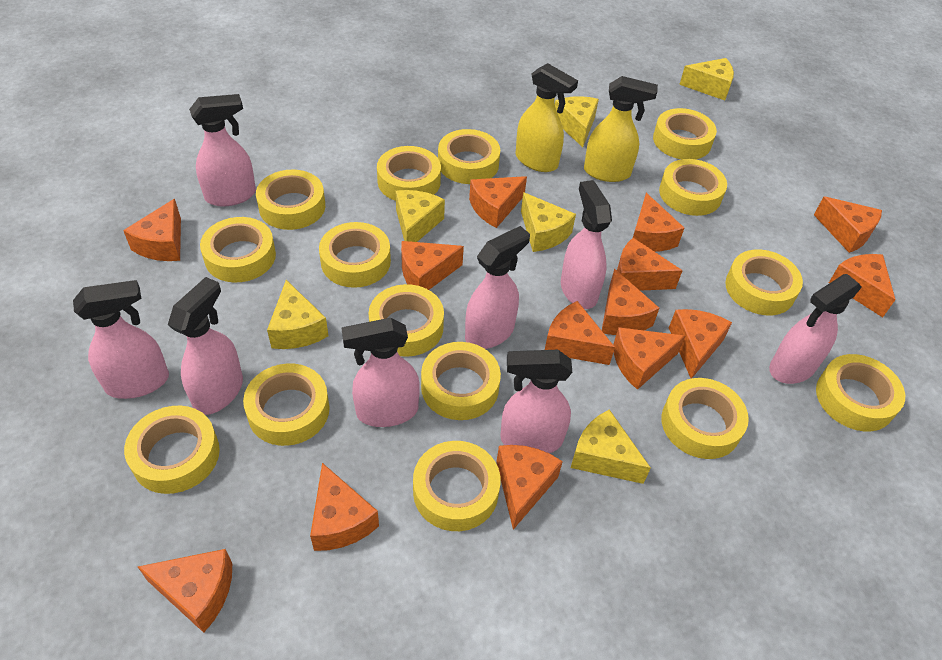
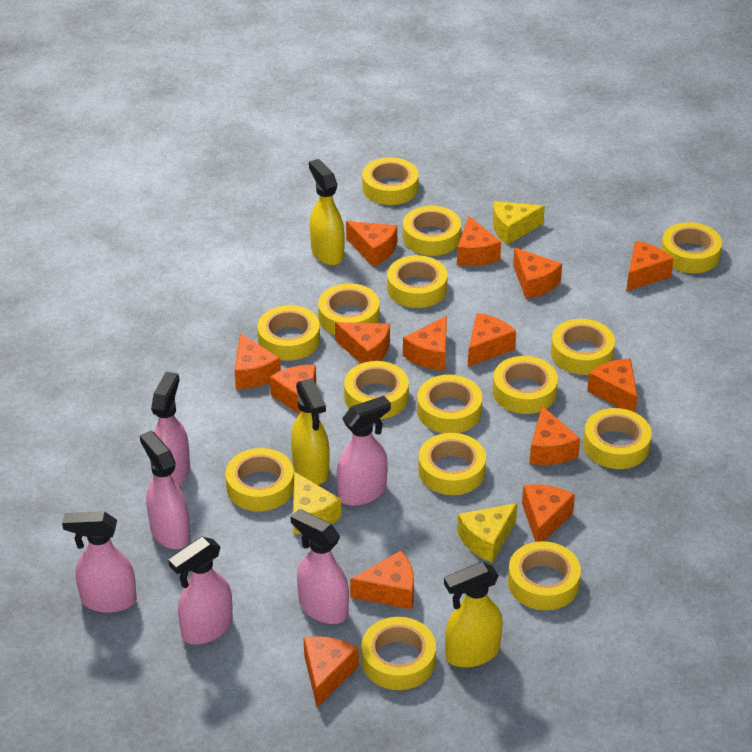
pink spray bottle: 8 -> 6
yellow cheese: 6 -> 3
yellow spray bottle: 2 -> 3

